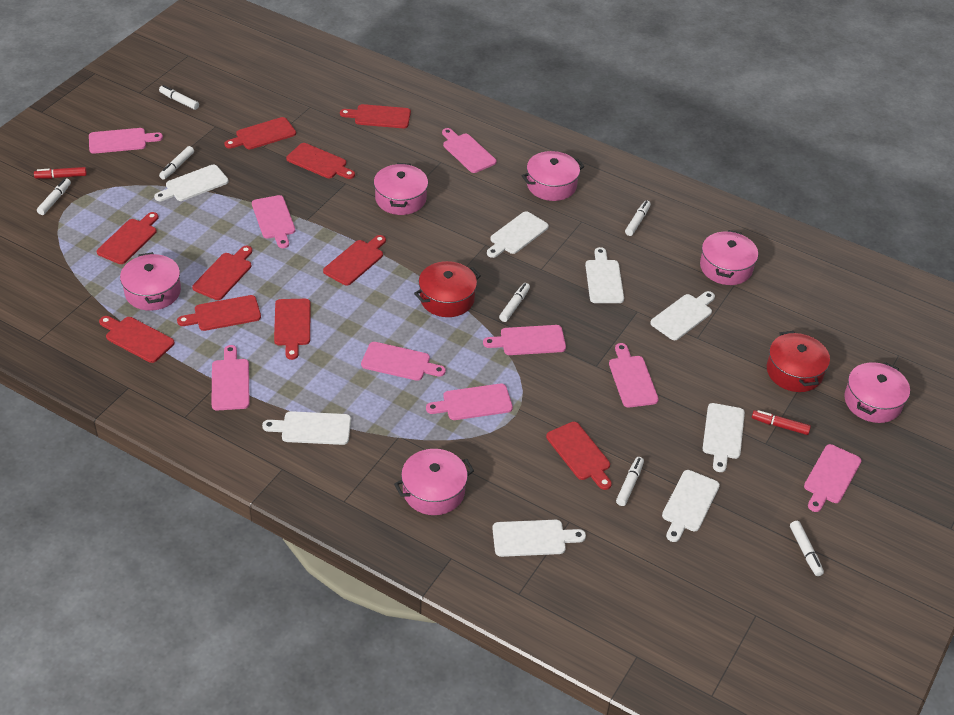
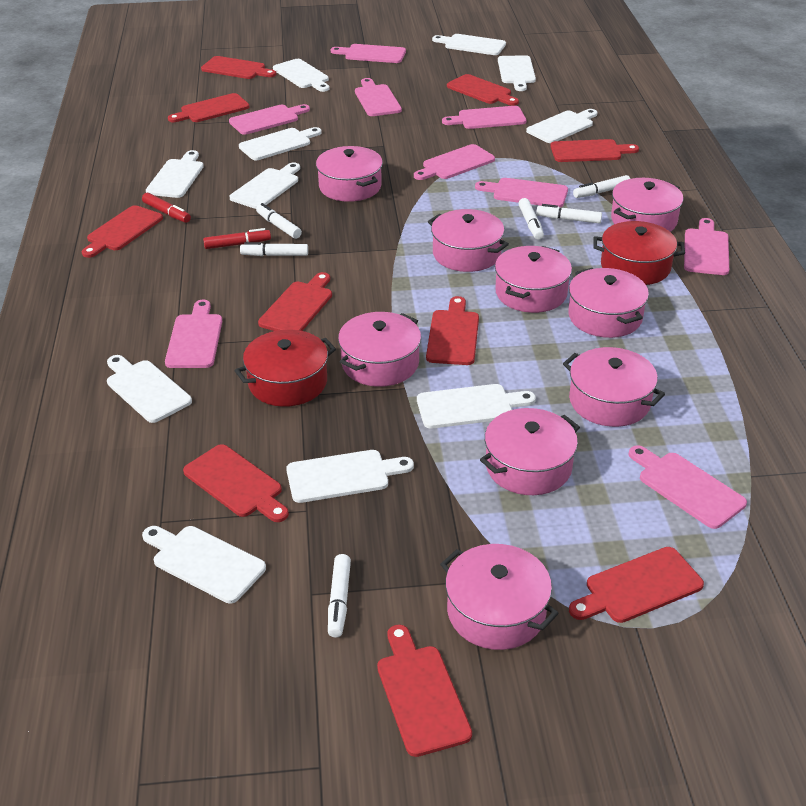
pink pot: 6 -> 9
white cutting board: 8 -> 11
white marker: 7 -> 6

